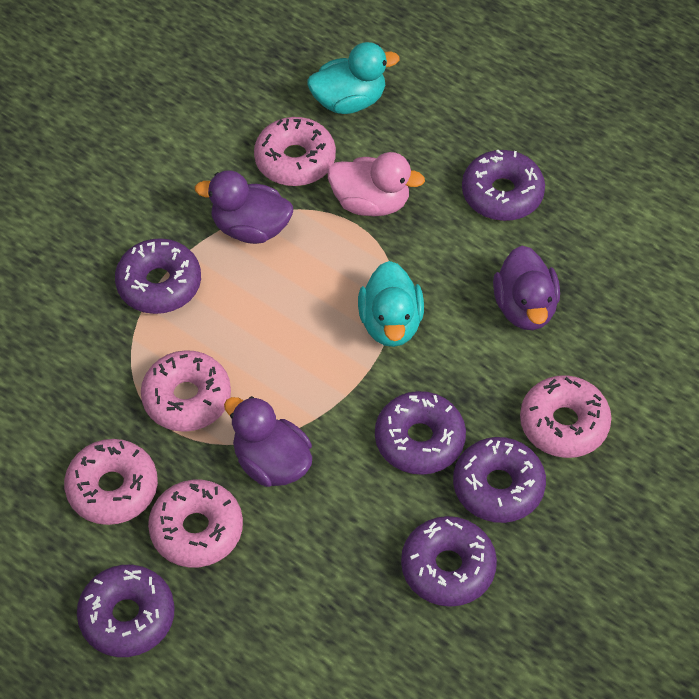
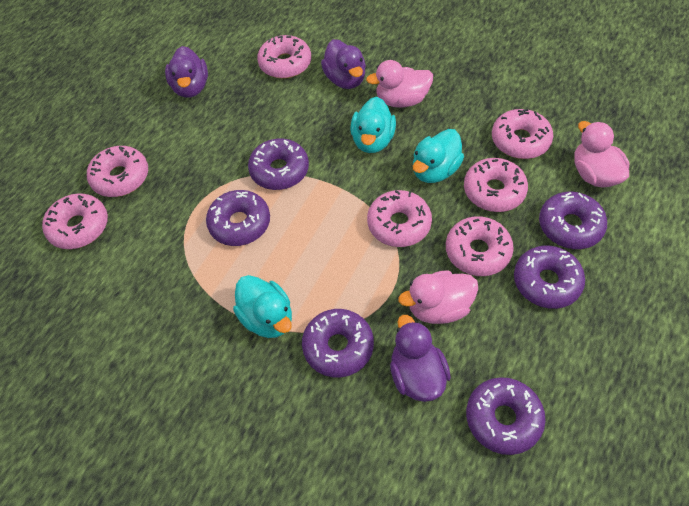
pink donut: 5 -> 7
pink duck: 1 -> 3
turquoise duck: 2 -> 3

